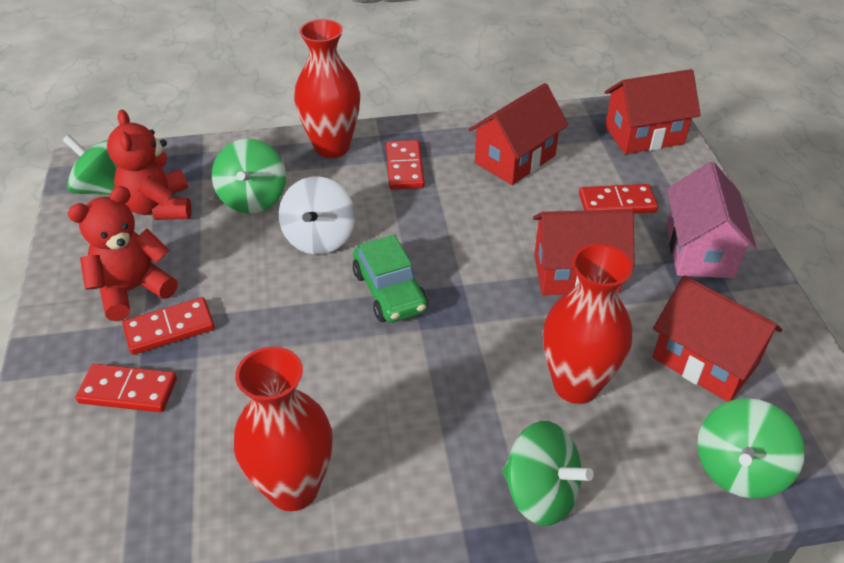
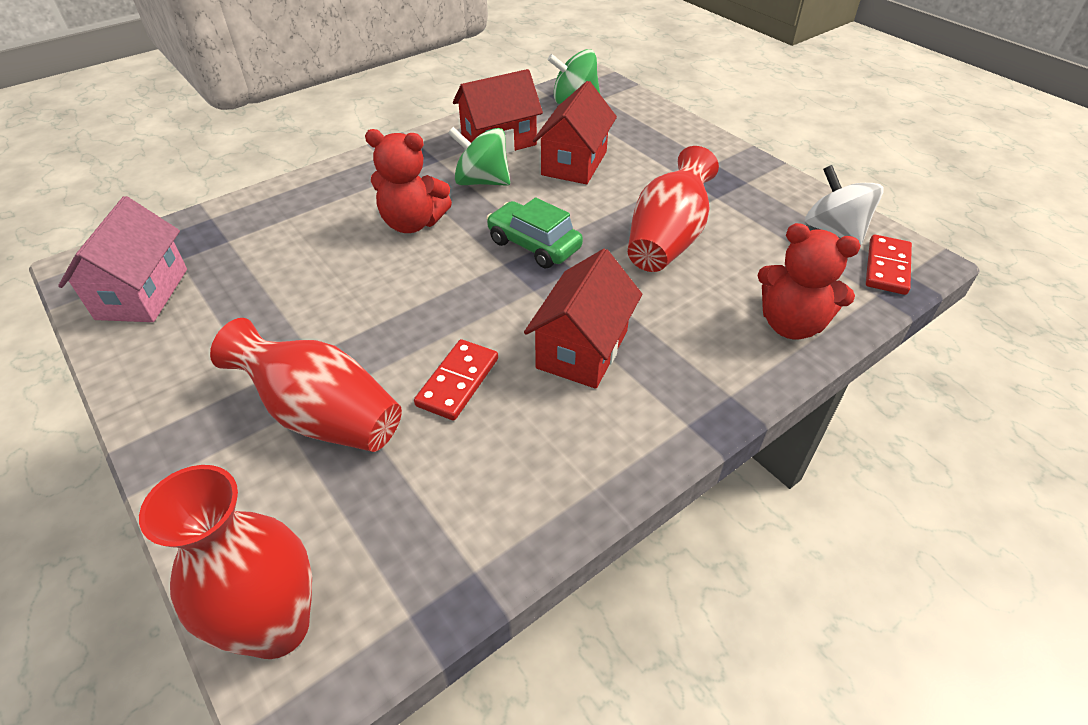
green spinning top: 4 -> 2
red domino: 4 -> 2
red house: 4 -> 3

